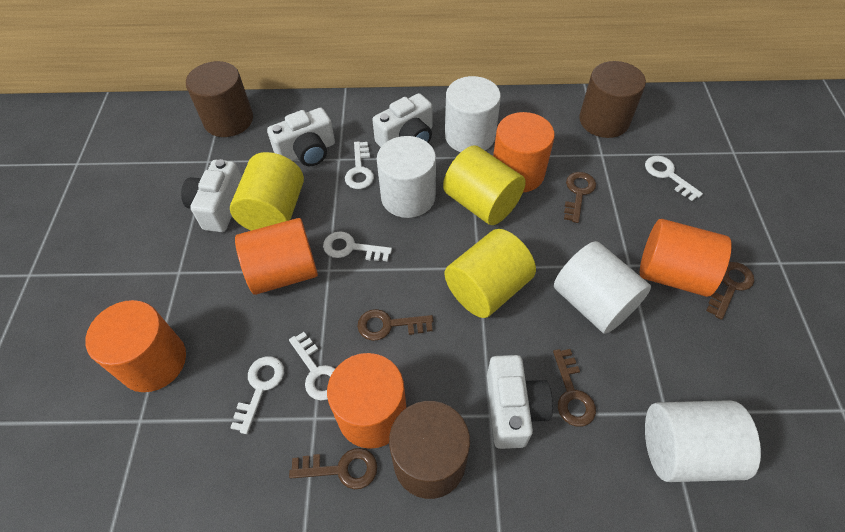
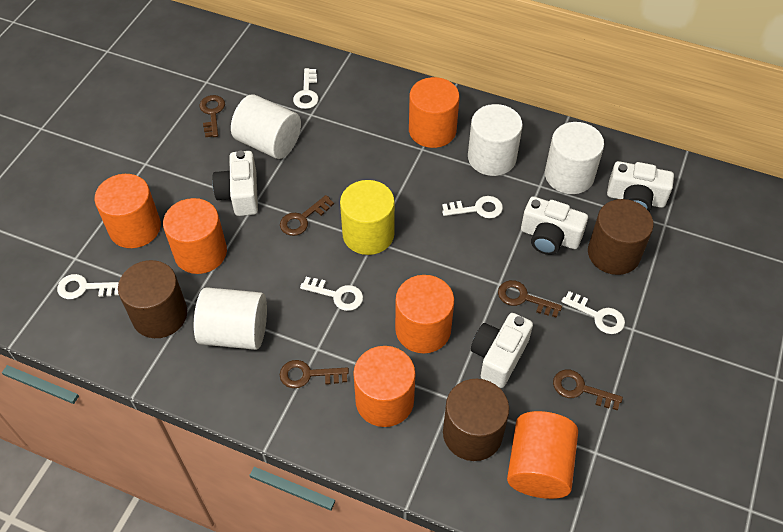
orange cylinder: 5 -> 6
yellow cylinder: 3 -> 1

